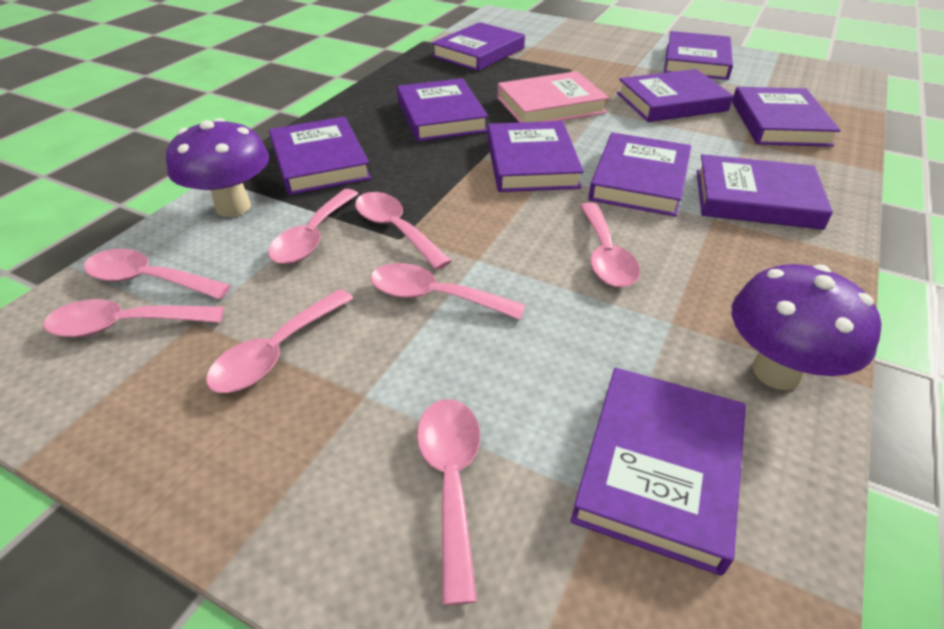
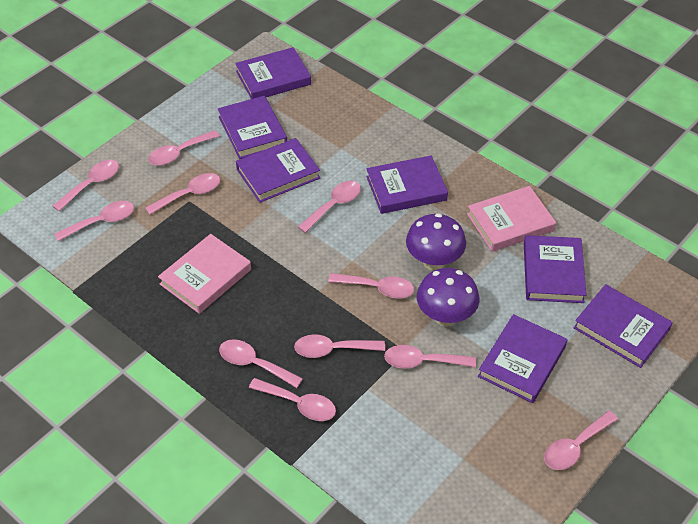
pink book: 1 -> 2
pink spoon: 8 -> 11
purple book: 10 -> 7

